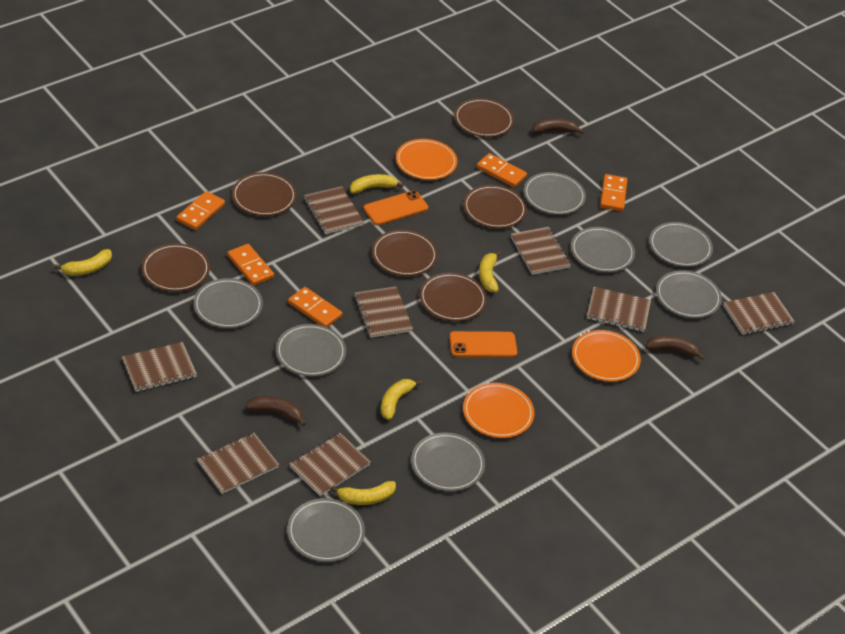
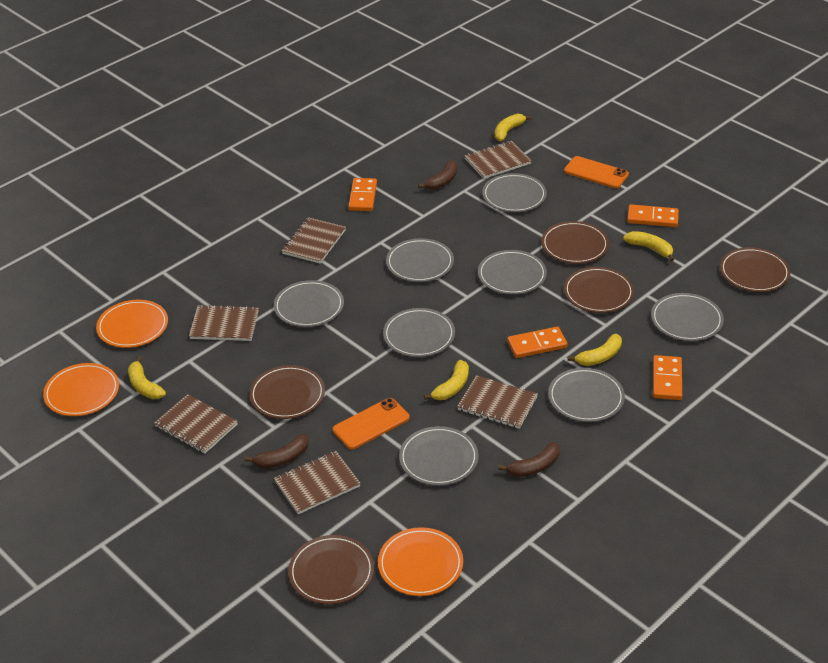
brown notebook: 8 -> 6
brown plate: 6 -> 5
orange domino: 5 -> 4

